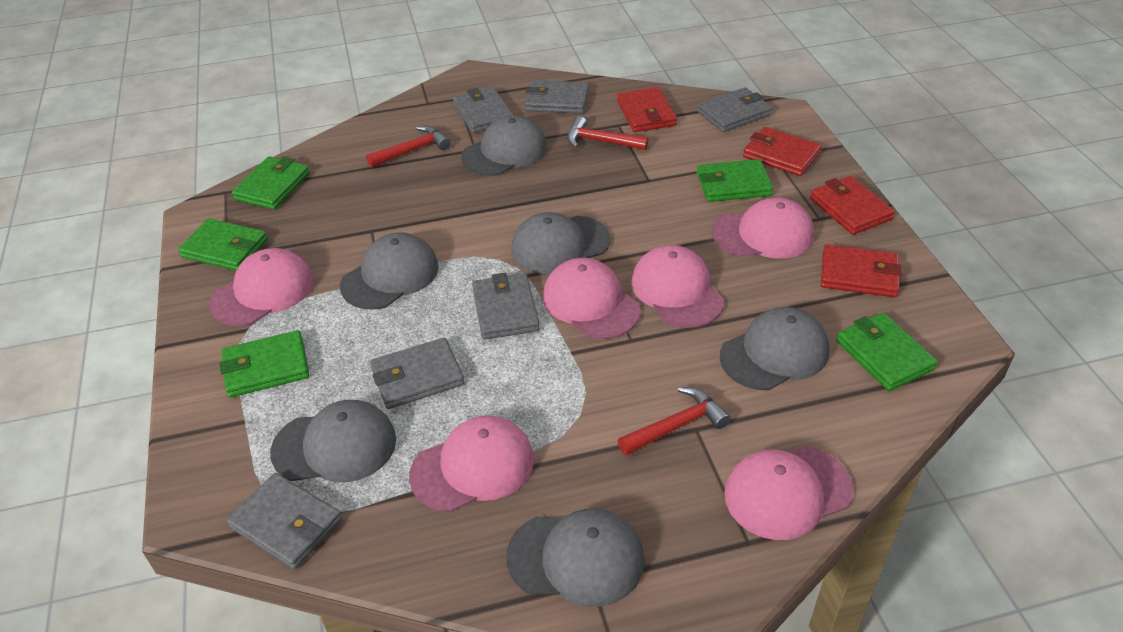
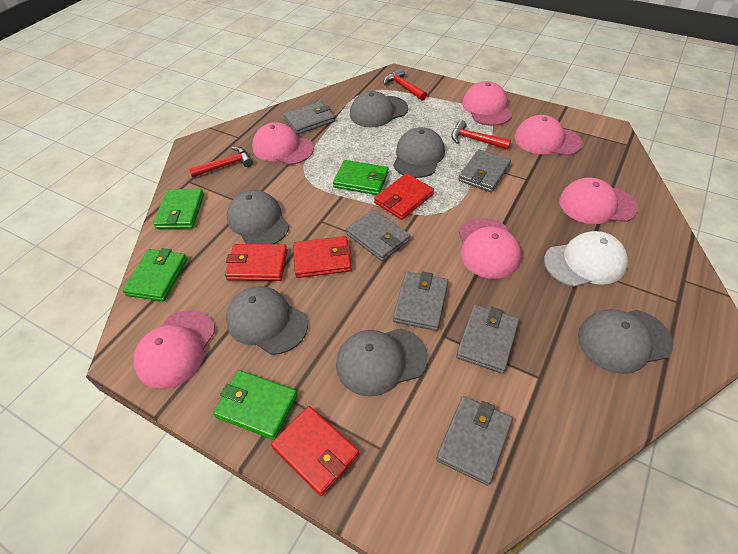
green wallet: 5 -> 4
white cap: 0 -> 1

